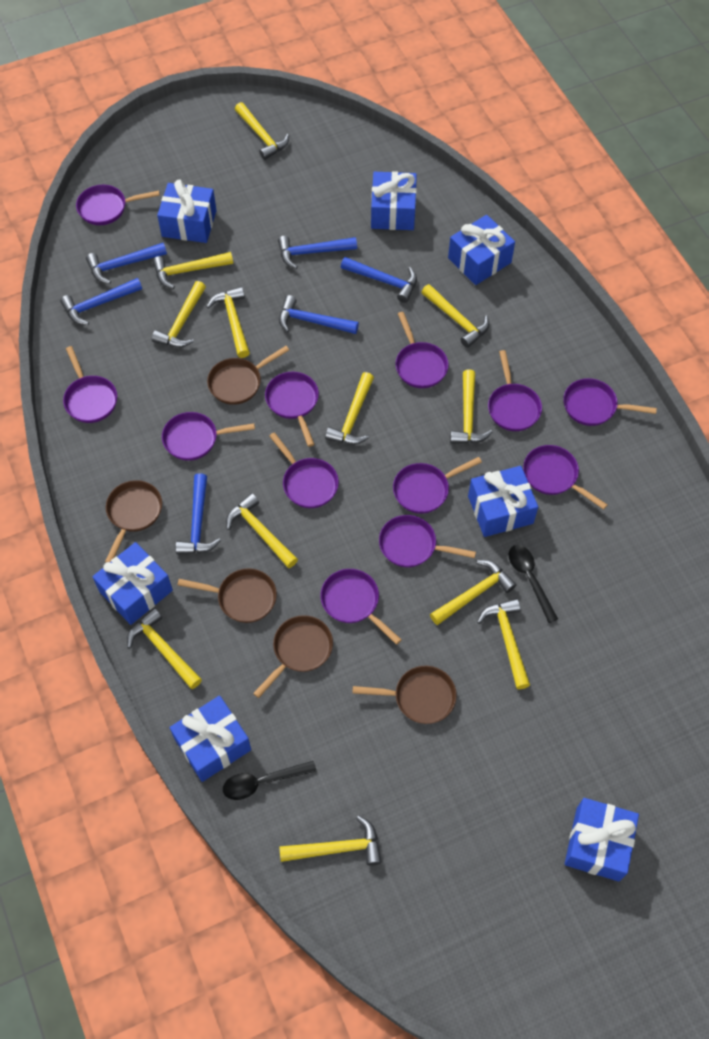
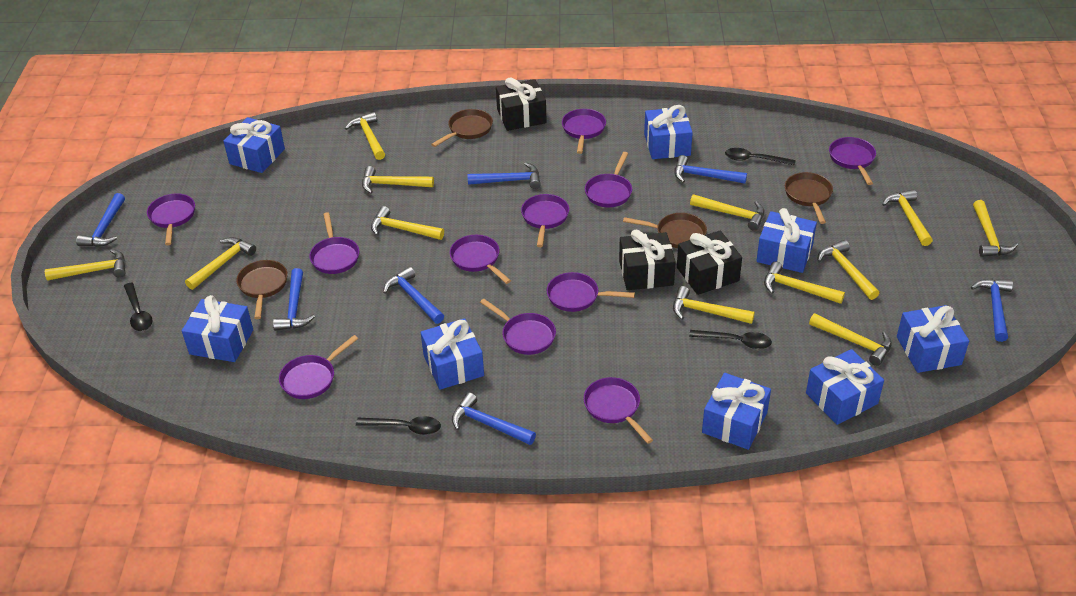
black gift: 0 -> 3
black spoon: 2 -> 4
blue gift: 7 -> 8
blue hammer: 6 -> 7
brown pan: 5 -> 4
purple pan: 12 -> 11

